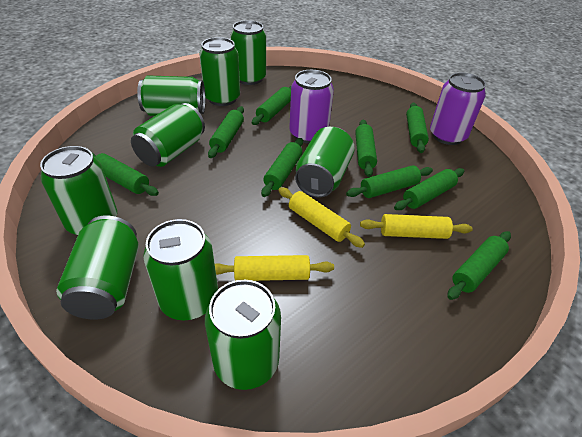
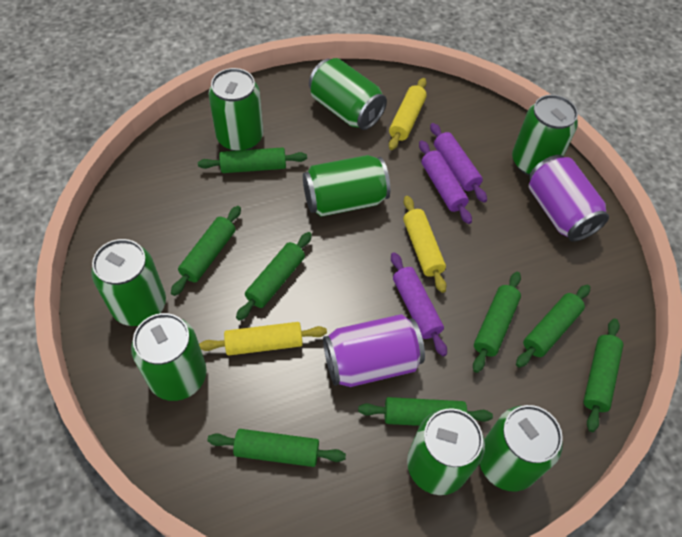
green can: 9 -> 8
green rolling pin: 9 -> 8
purple rolling pin: 0 -> 3

